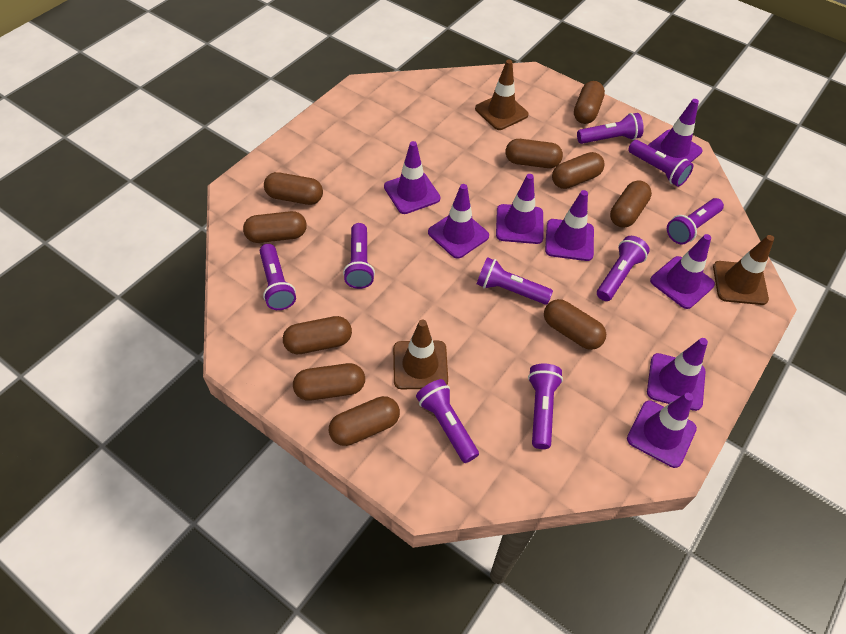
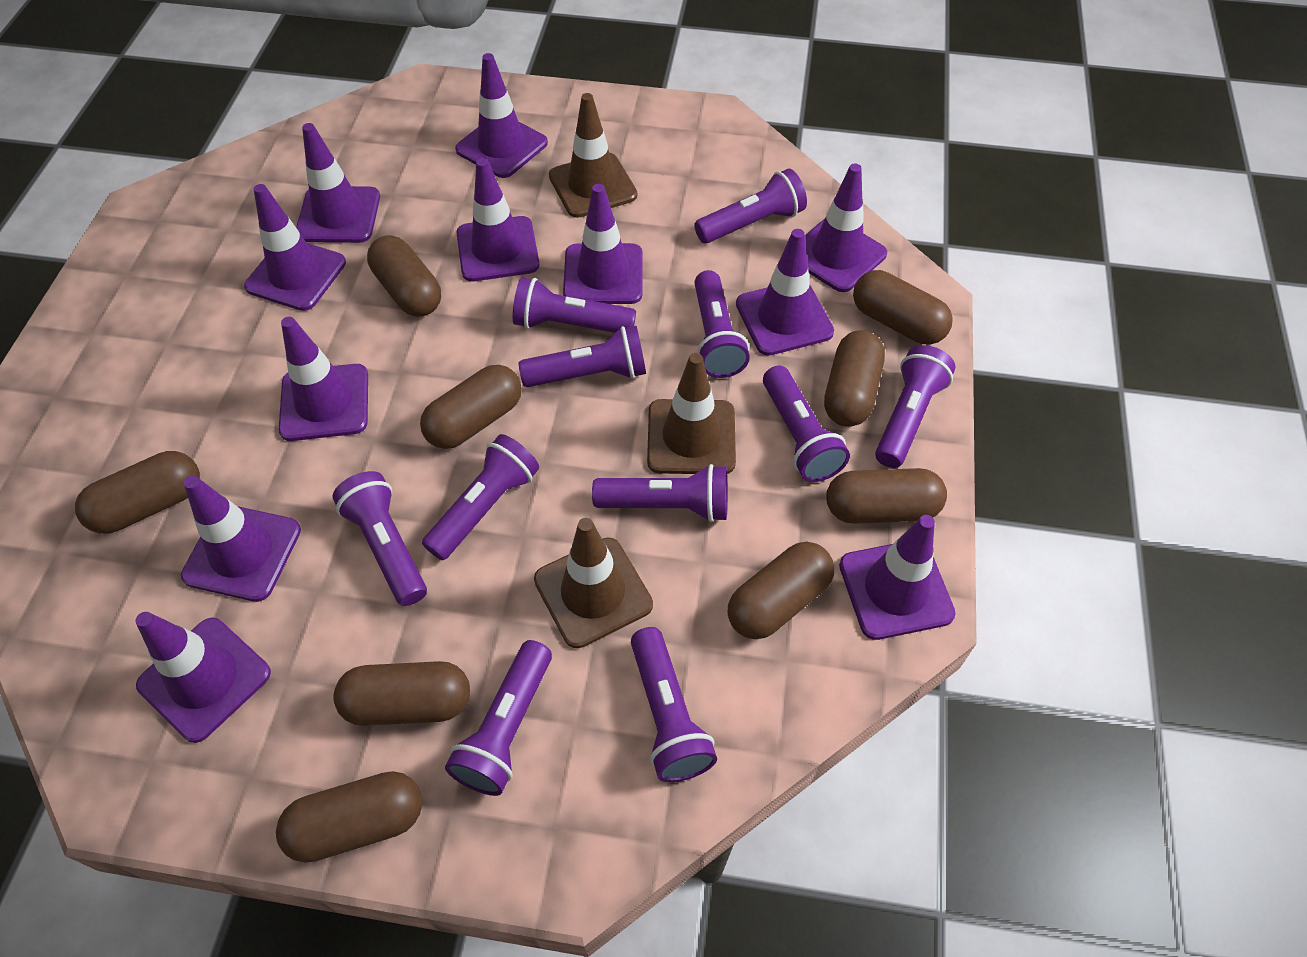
brown capsule: 10 -> 9
purple flashlight: 9 -> 11
purple traffic cone: 8 -> 11

